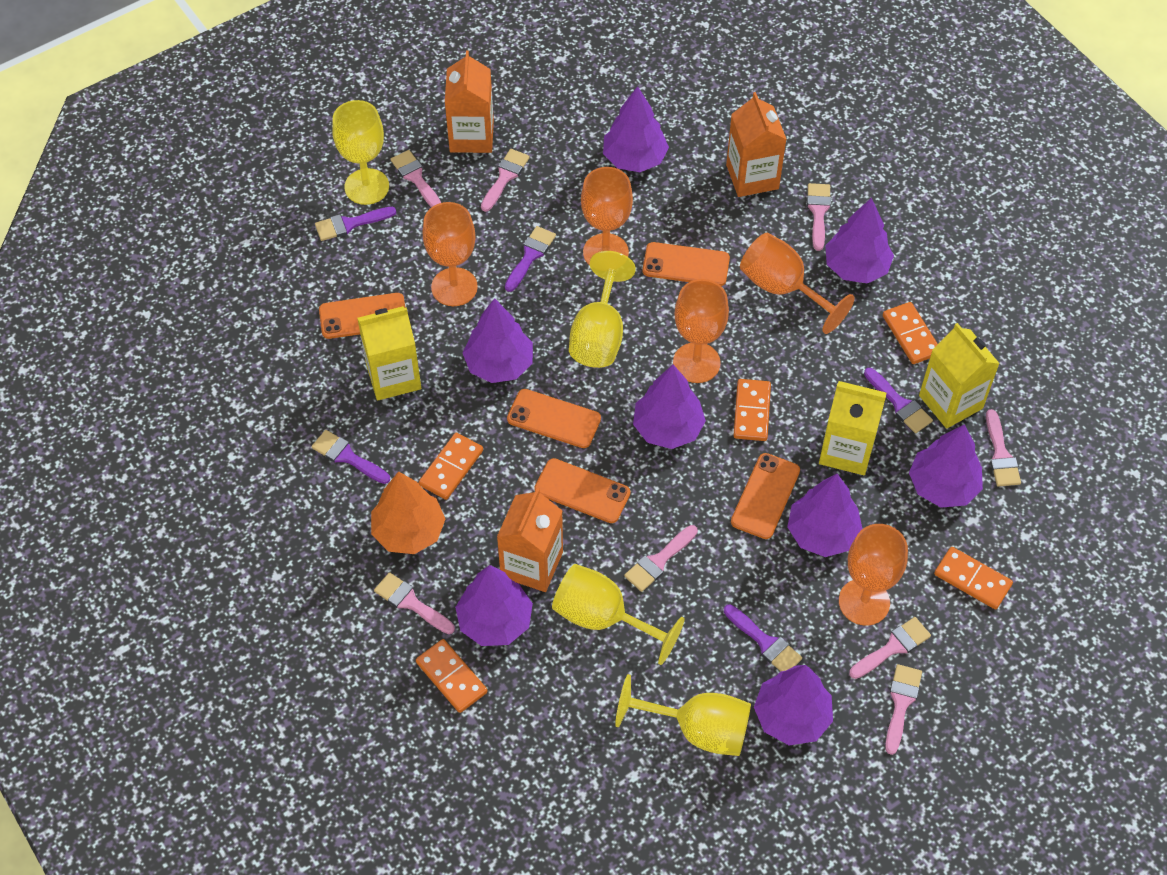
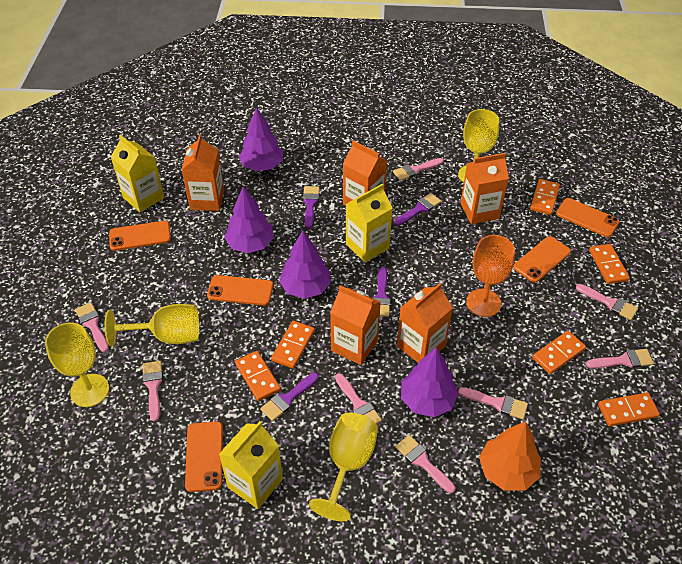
orange carton: 3 -> 5
orange domino: 5 -> 6
orange goblet: 5 -> 1
purple brush: 5 -> 4
purple tree: 8 -> 4

